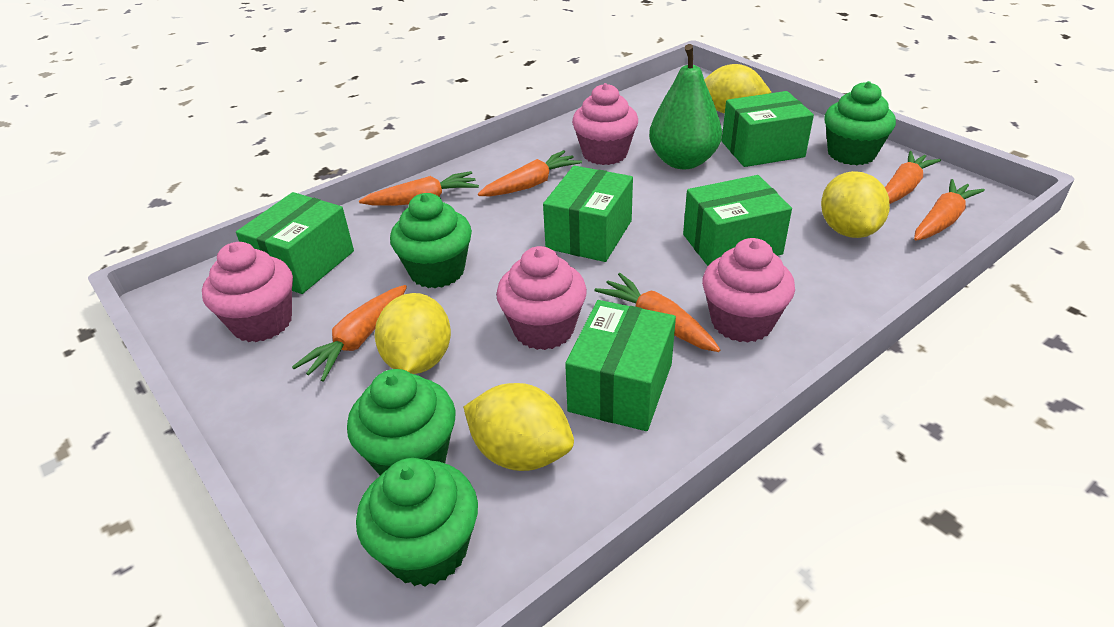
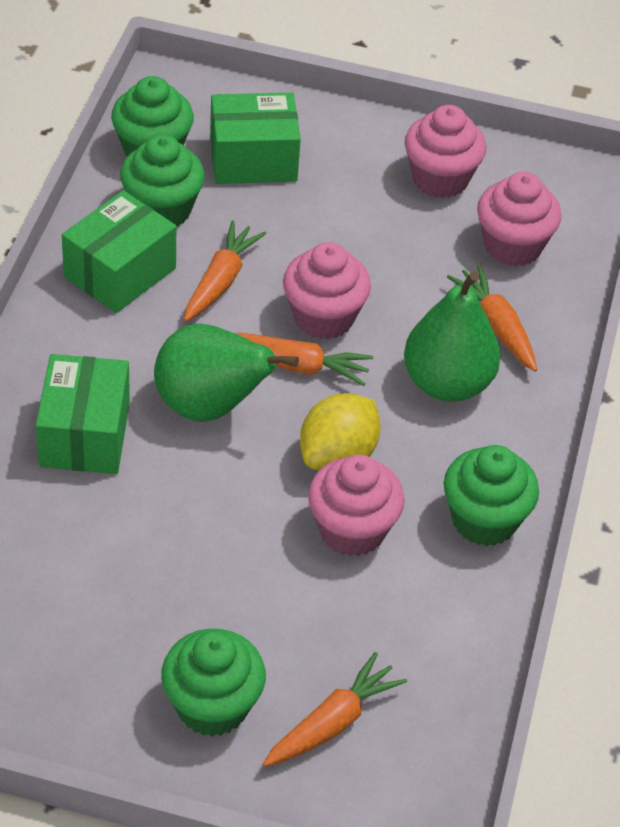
green box: 5 -> 3
green pear: 1 -> 2
orange carrot: 6 -> 4
yellow lemon: 4 -> 1

